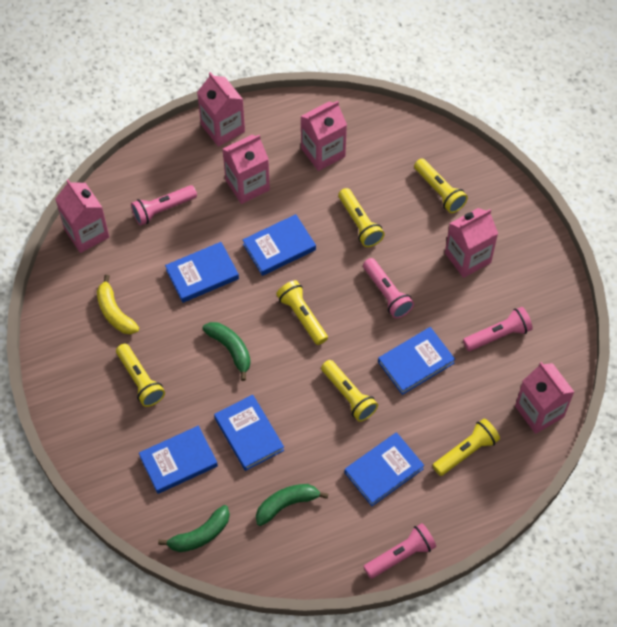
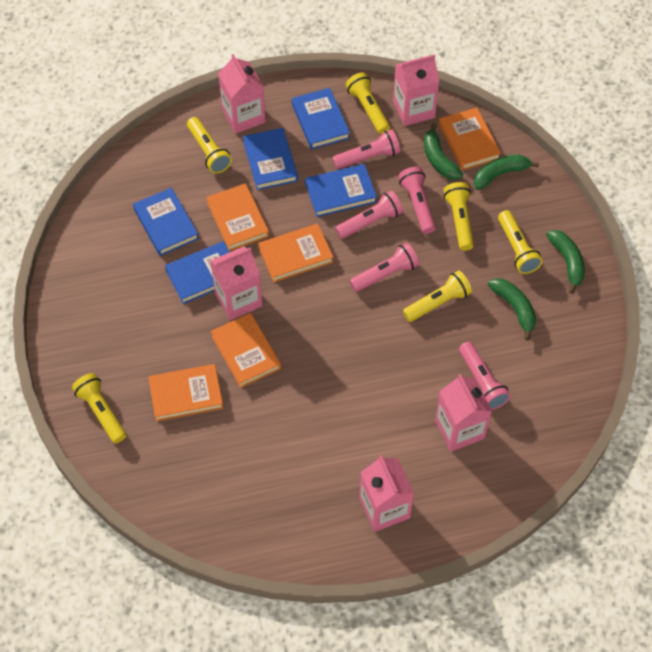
blue book: 6 -> 5
green banana: 3 -> 4
orange book: 0 -> 5
pink carton: 6 -> 5
pink flashlight: 4 -> 5
yellow banana: 1 -> 0

